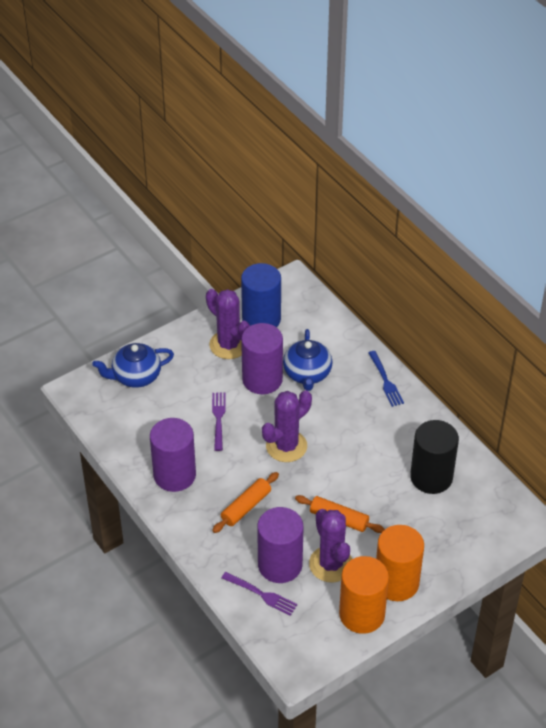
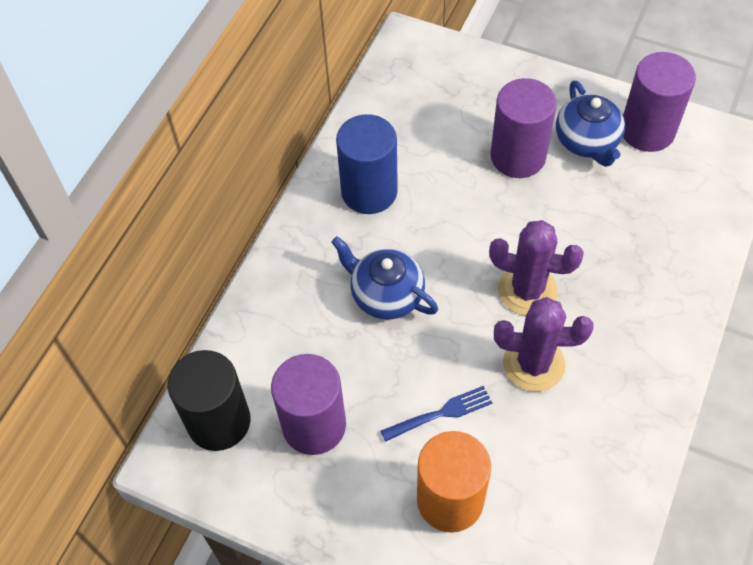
orange cylinder: 2 -> 1
orange rolling pin: 2 -> 0
purple cactus: 3 -> 2
purple fork: 2 -> 0

